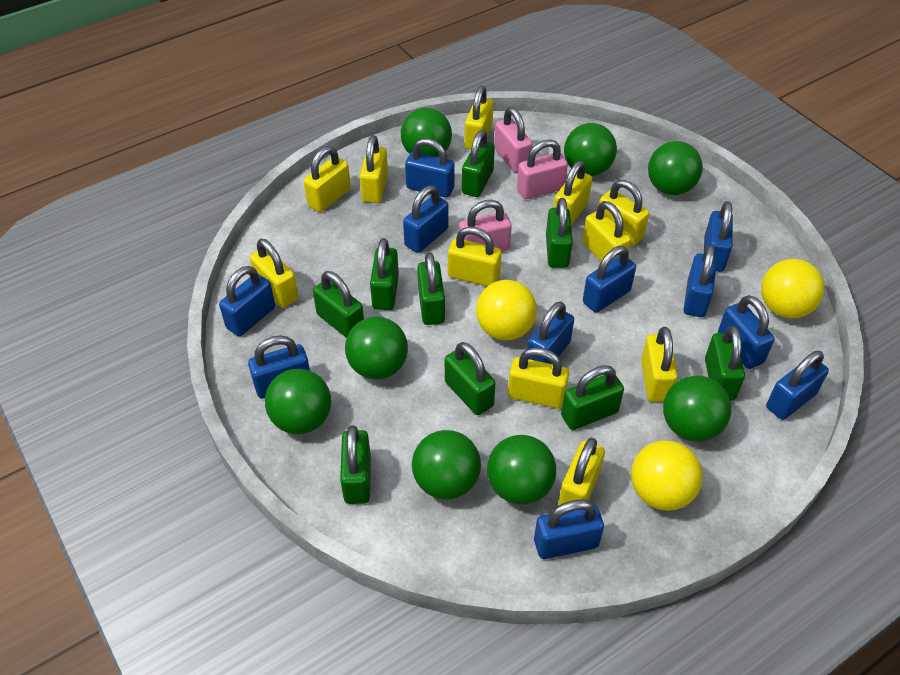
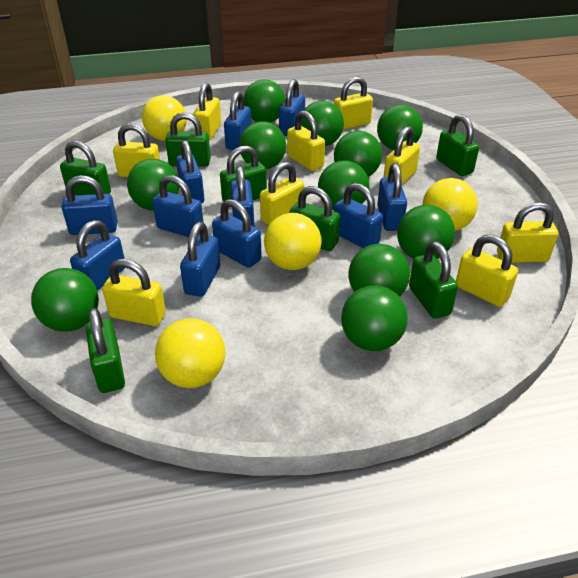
green ball: 8 -> 11
green padlock: 9 -> 7
pink padlock: 3 -> 0
yellow ball: 3 -> 4
yellow padlock: 11 -> 9

